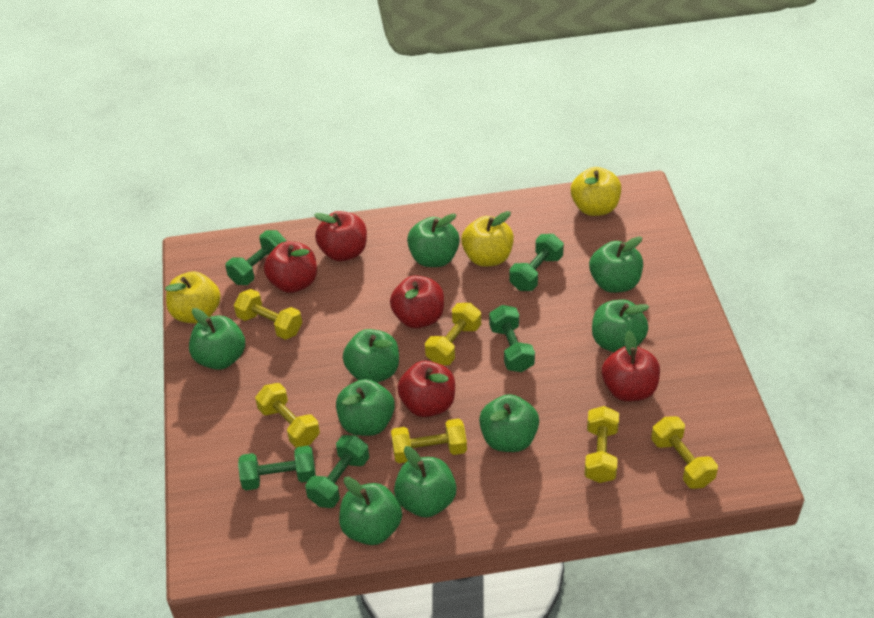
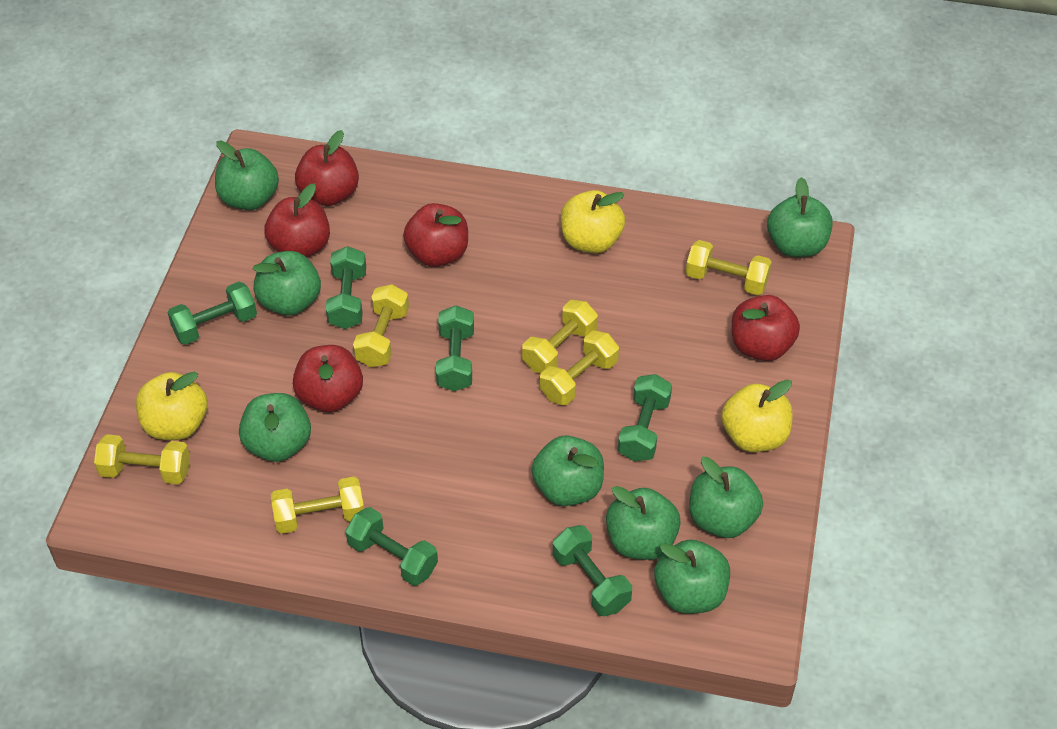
green apple: 9 -> 8
green dumbbell: 5 -> 6

